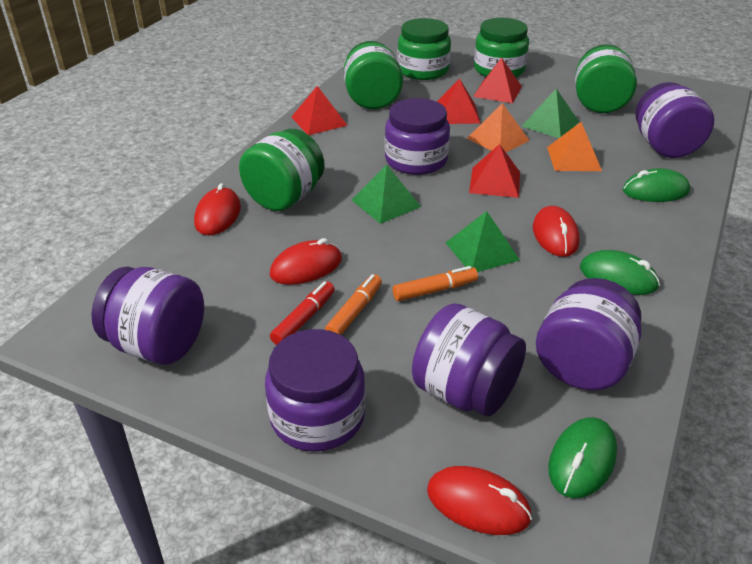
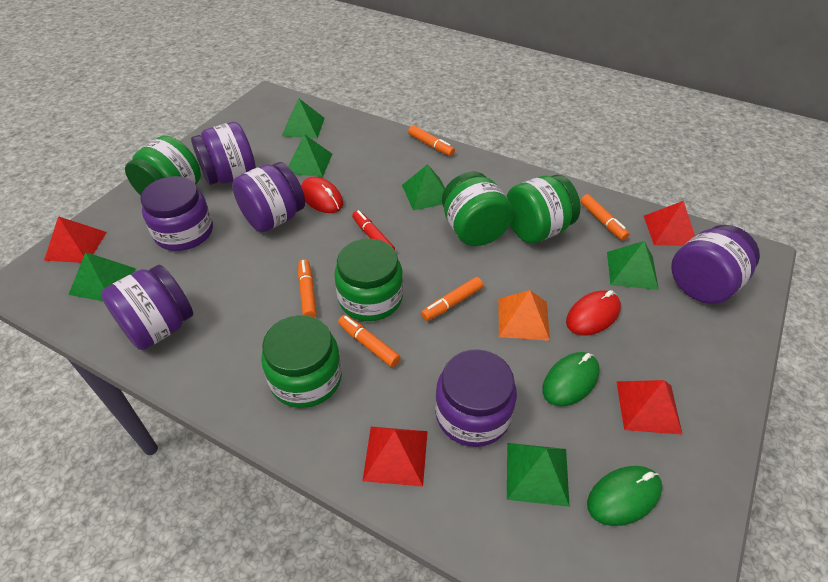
green mouse: 3 -> 2
green pyramid: 3 -> 6
orange marker: 2 -> 5
orange pyramid: 2 -> 1
red mouse: 4 -> 2

